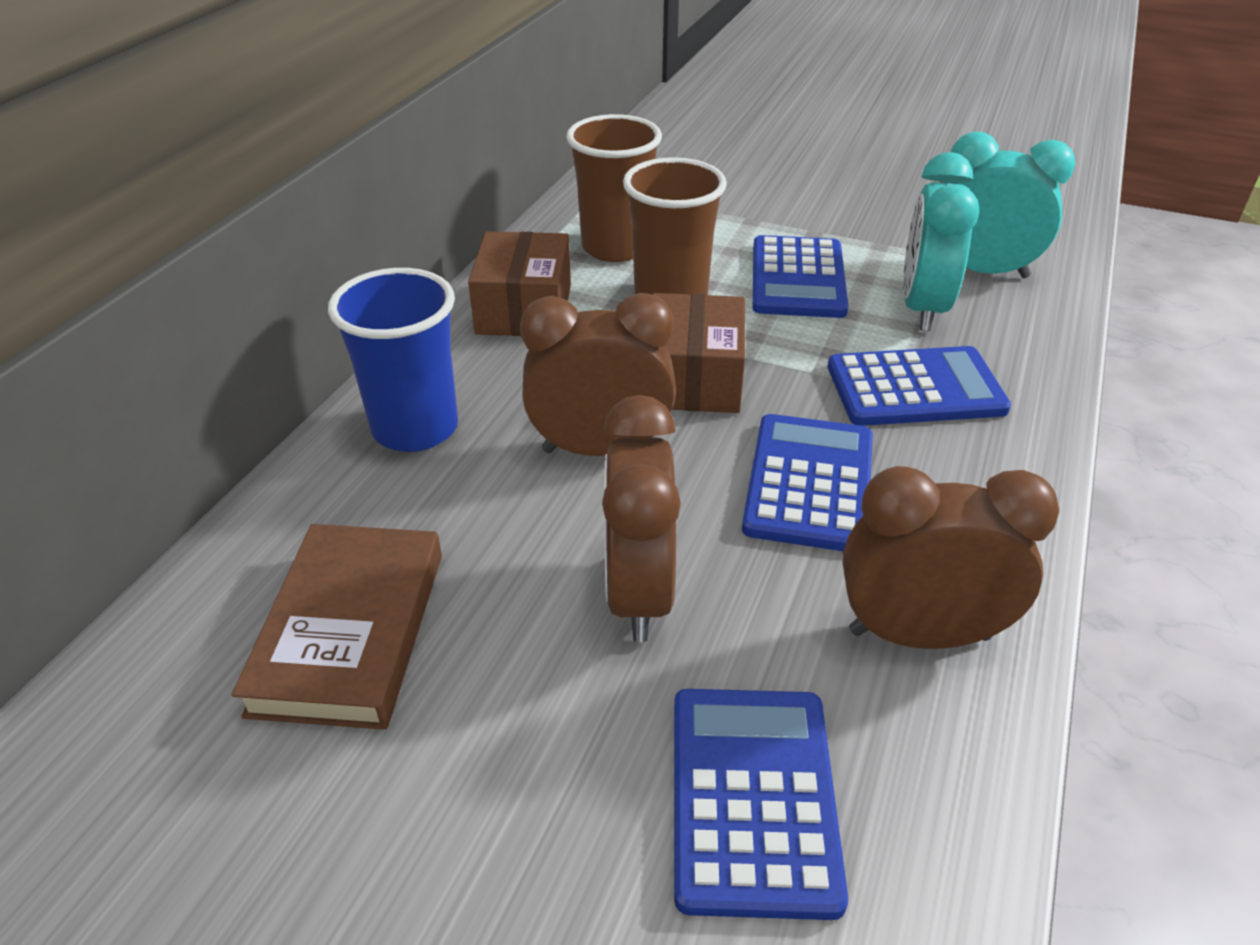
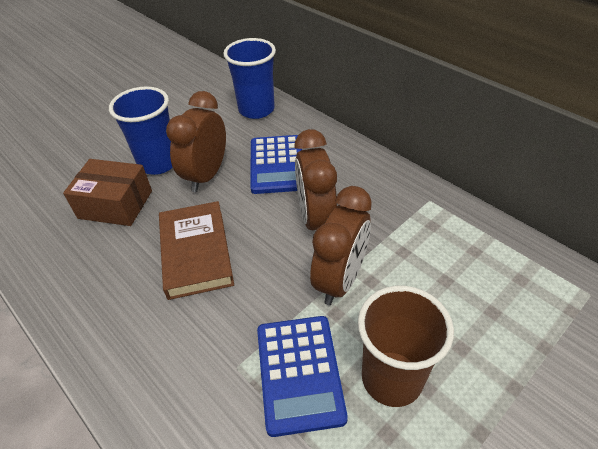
blue calculator: 4 -> 2
blue cup: 1 -> 2
brown box: 2 -> 1
brown cup: 2 -> 1
turquoise clock: 2 -> 0

